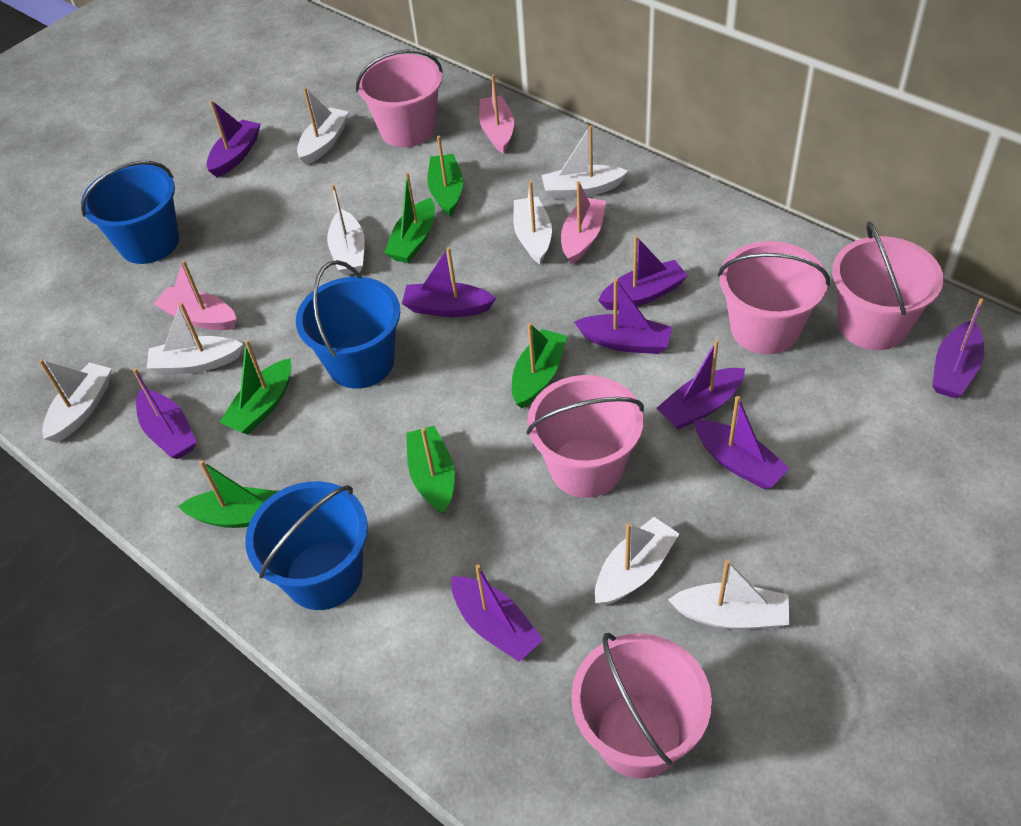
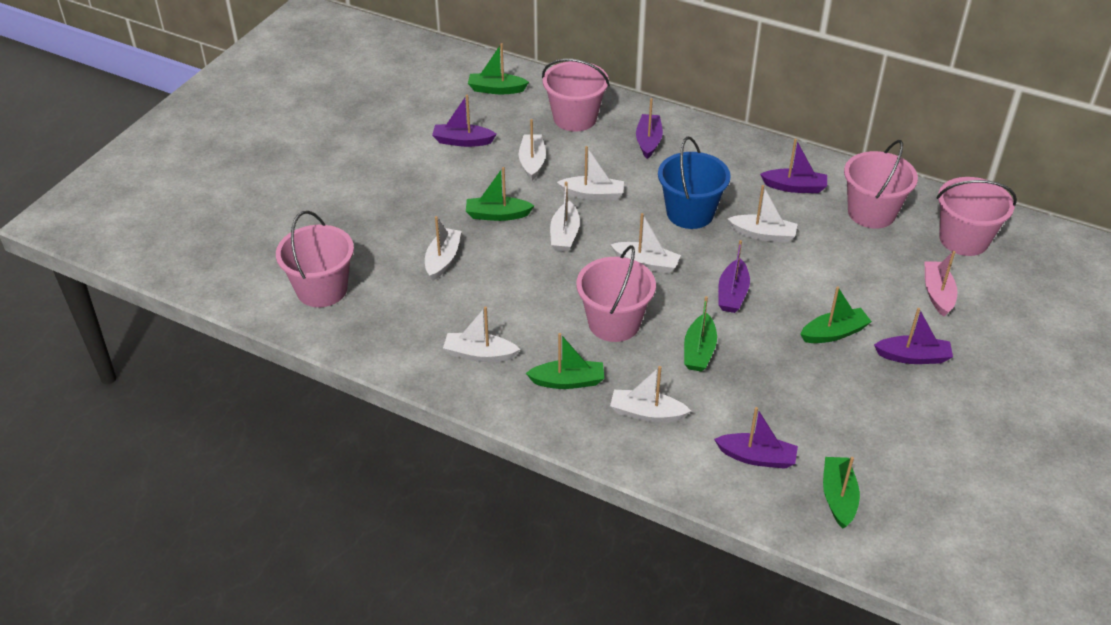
blue bucket: 3 -> 1
pink boat: 3 -> 1
purple boat: 9 -> 6

